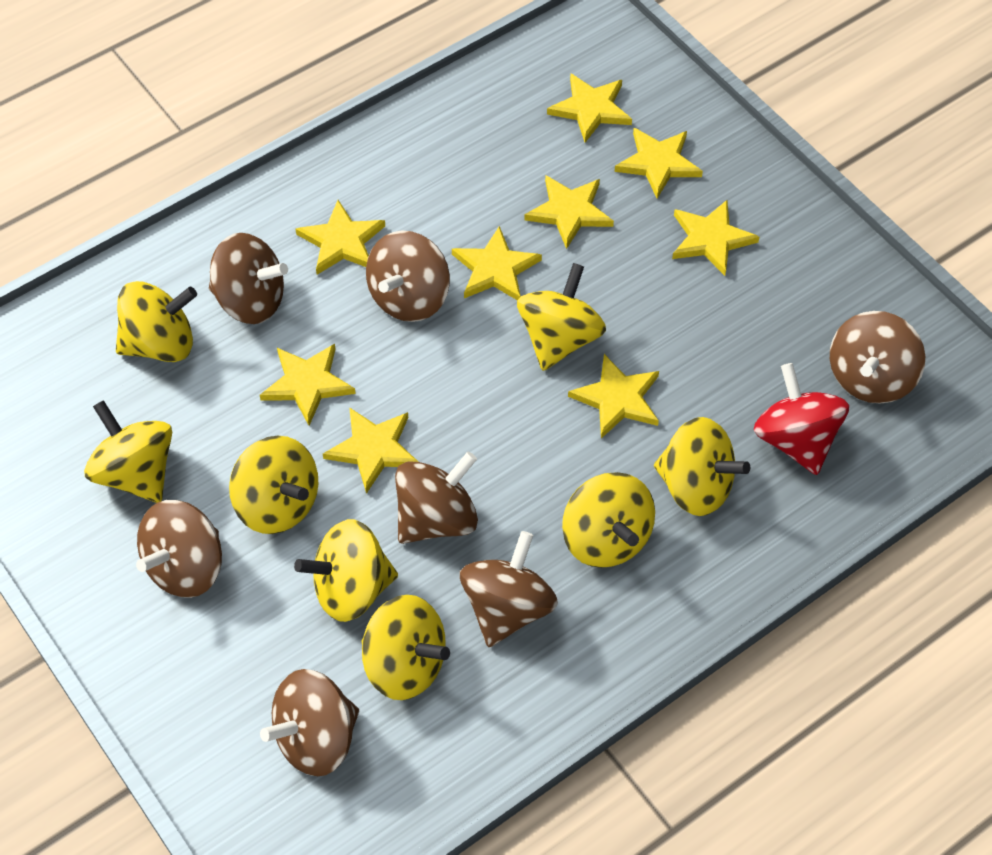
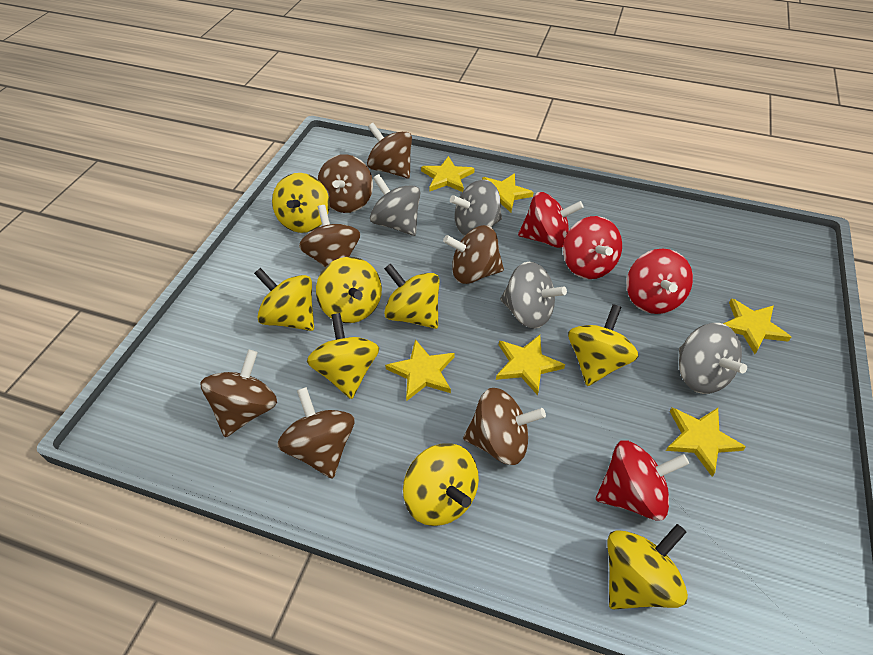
grey spinning top: 0 -> 4
red spinning top: 1 -> 4
yellow star: 9 -> 6

